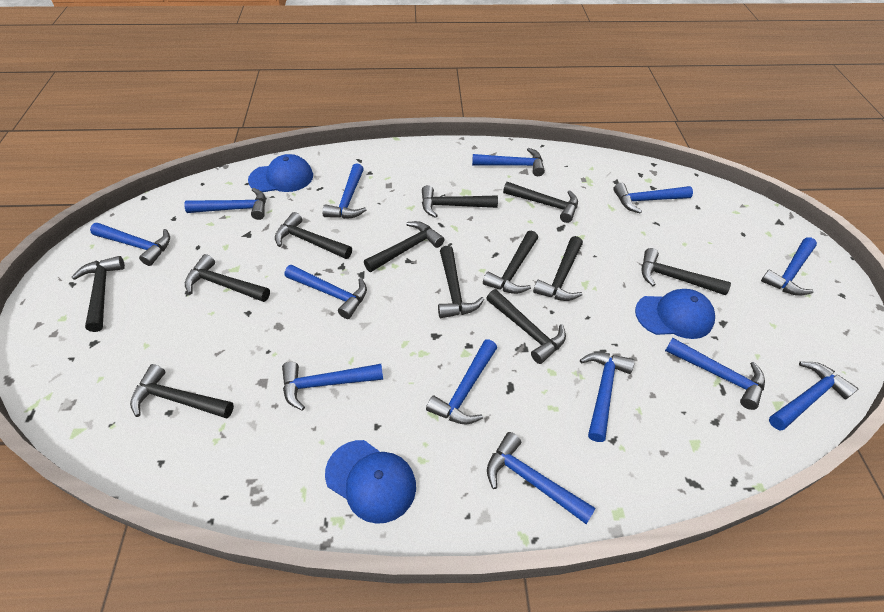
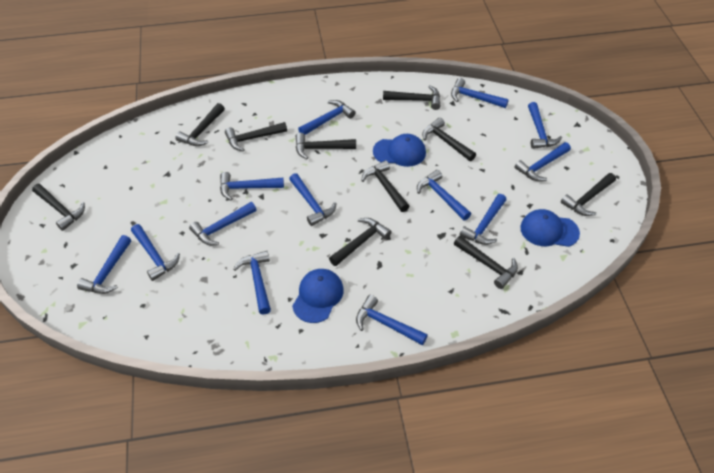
black hammer: 12 -> 10

